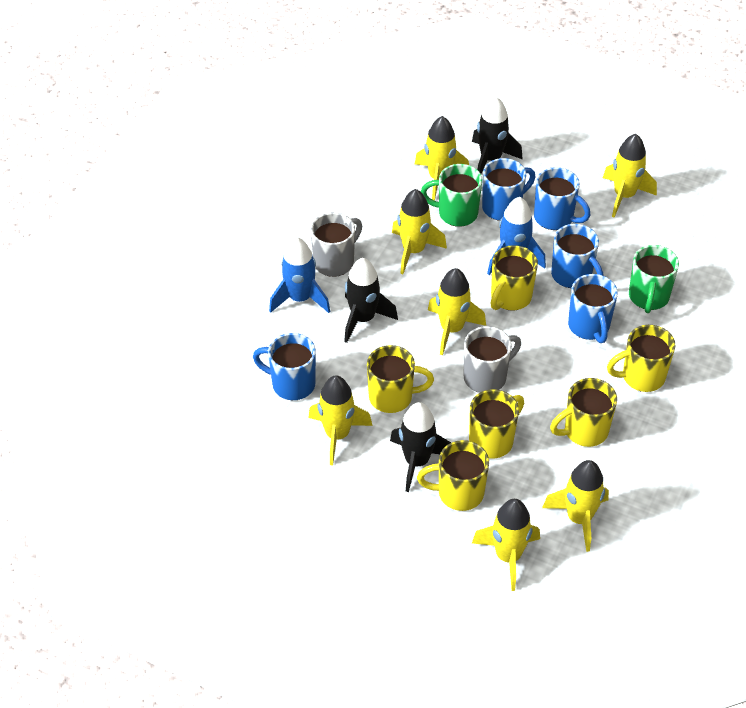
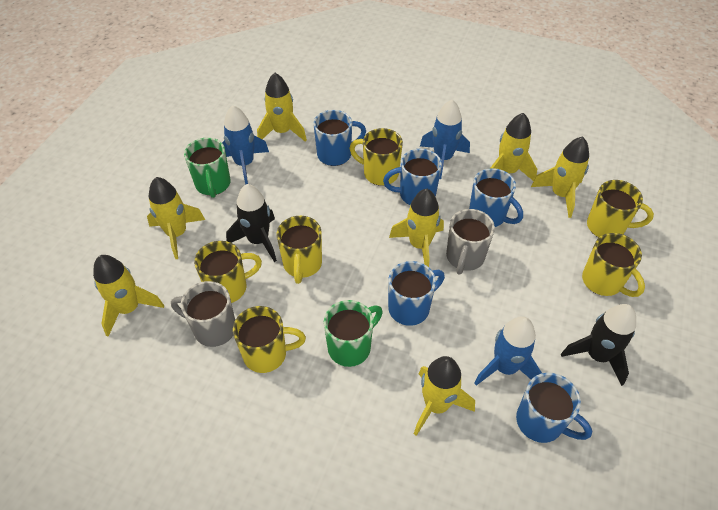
black rocket: 3 -> 2
blue rocket: 2 -> 3

